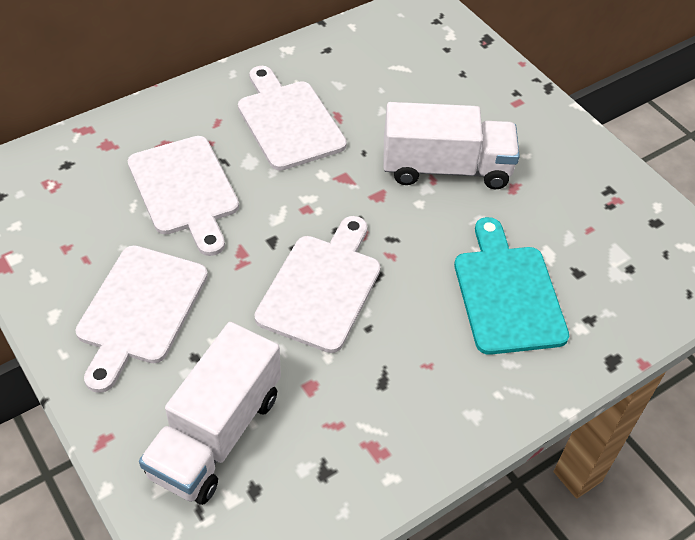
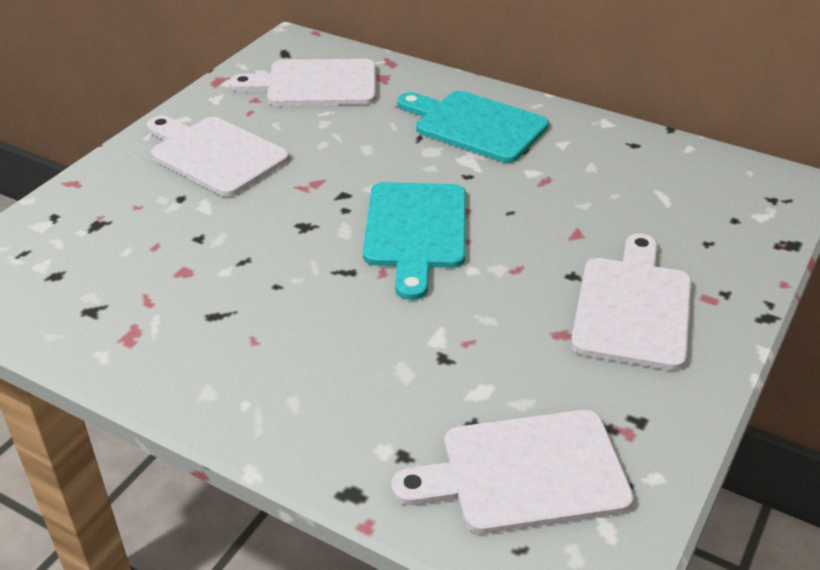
turquoise cutting board: 1 -> 2
white truck: 2 -> 0

